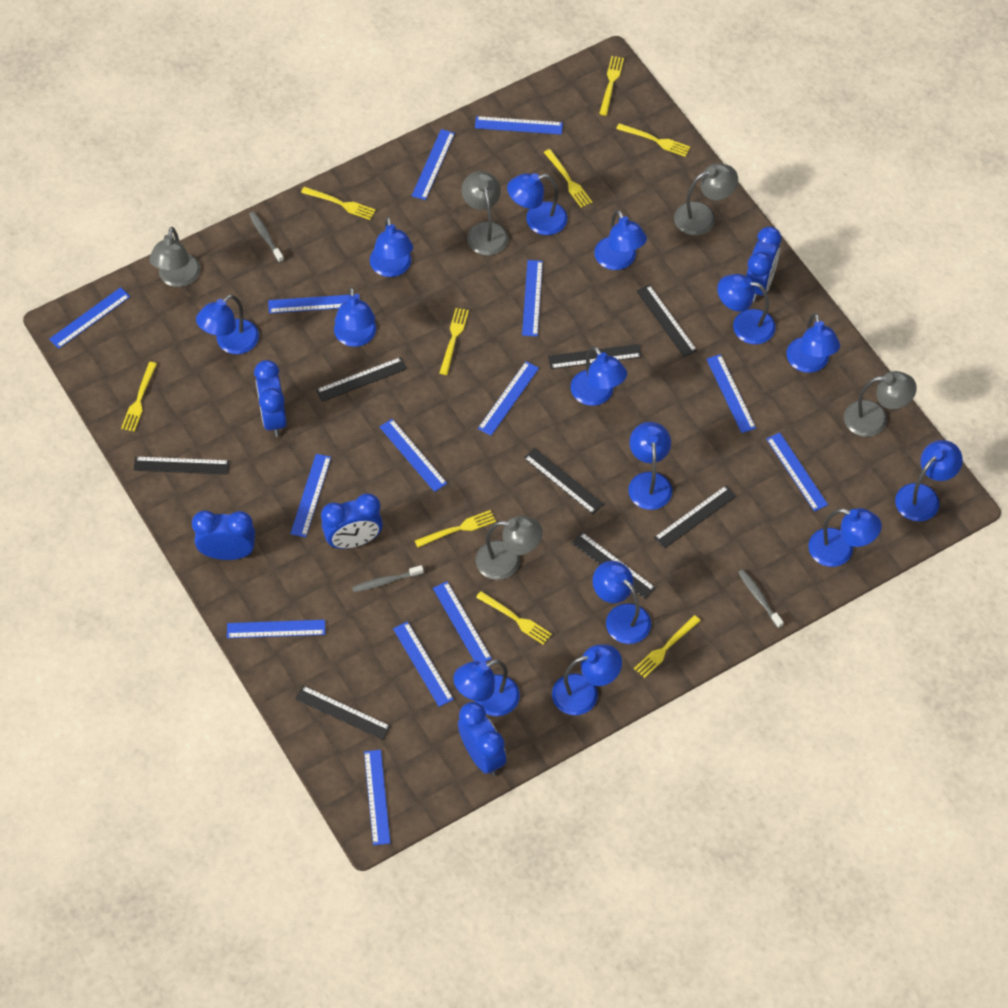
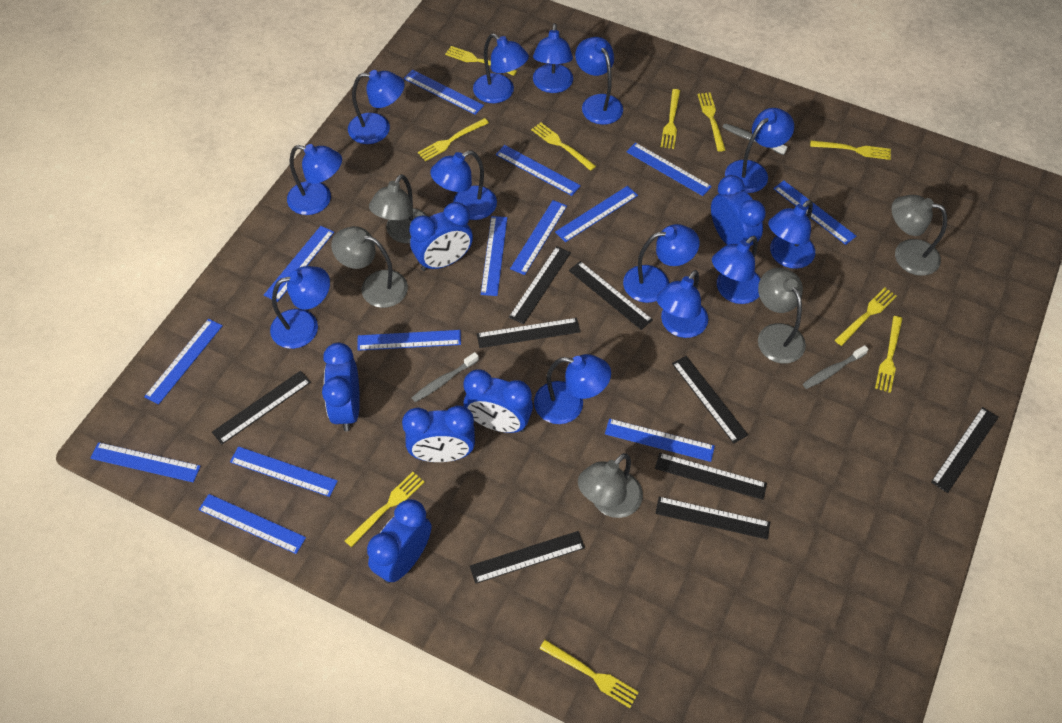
black ruler: 8 -> 9
blue clock: 5 -> 6
blue lamp: 14 -> 13
yellow fork: 9 -> 10

